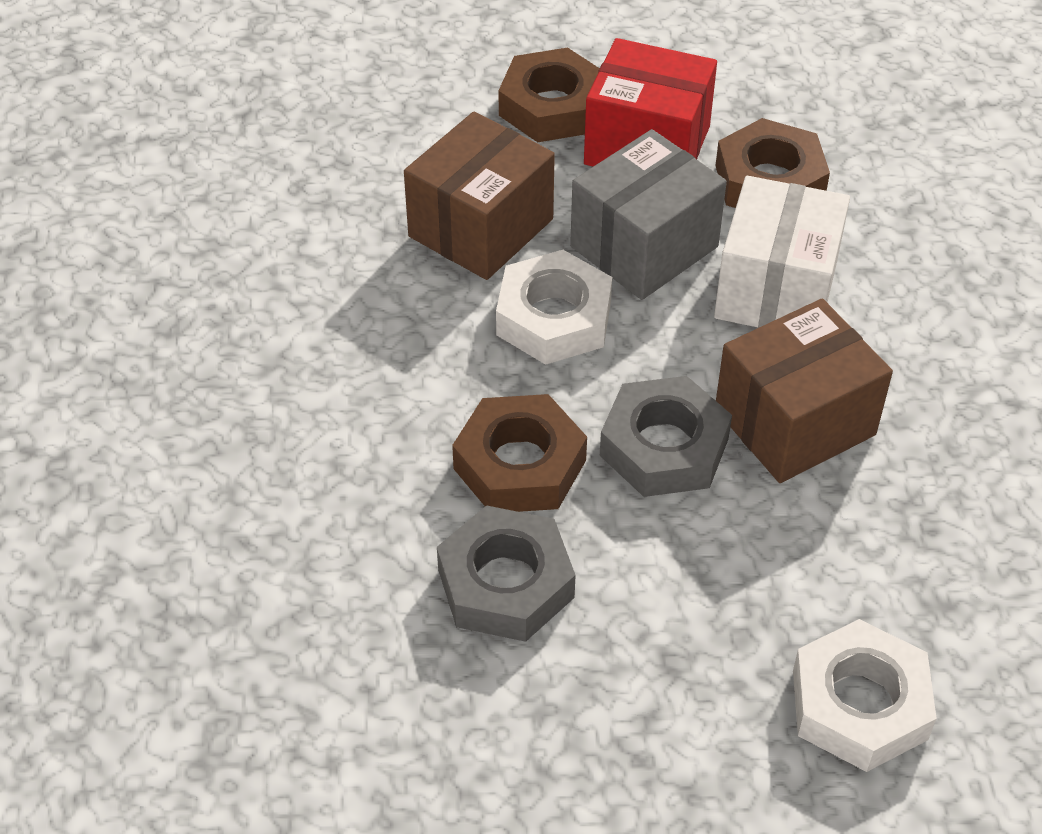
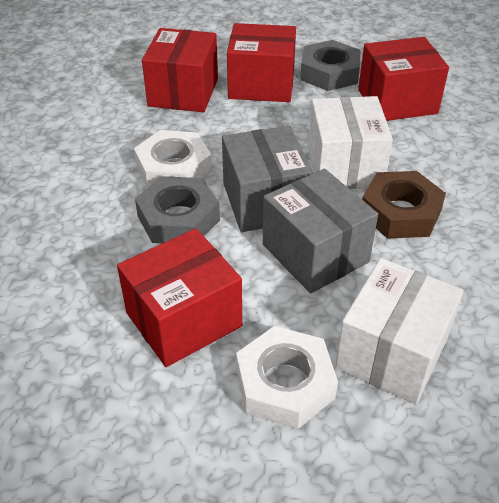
brown box: 2 -> 0
brown nut: 3 -> 1
grey box: 1 -> 2
red box: 1 -> 4
white box: 1 -> 2

